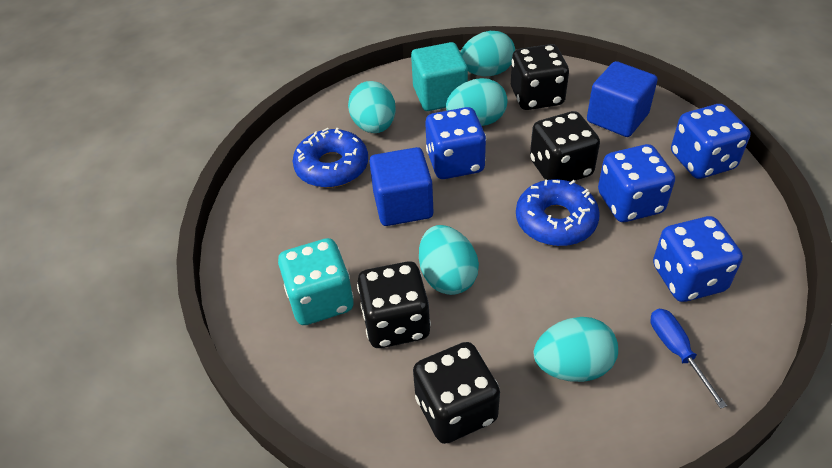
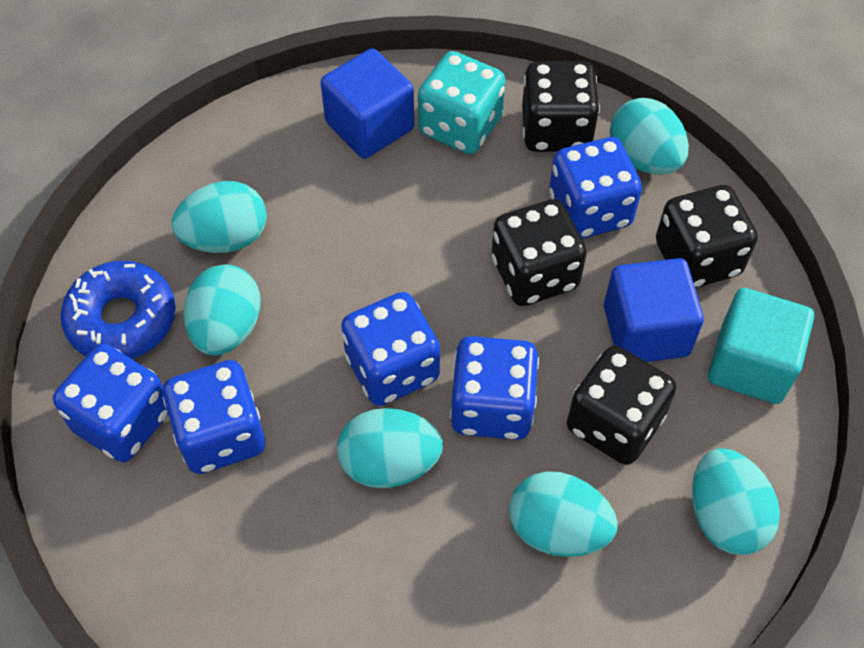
blue dice: 4 -> 5
blue donut: 2 -> 1
blue screwdriver: 1 -> 0
turquoise egg: 5 -> 6

